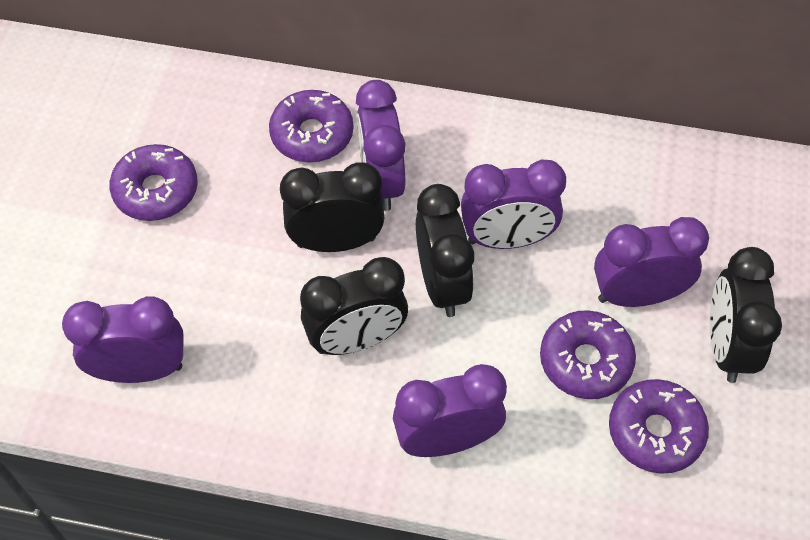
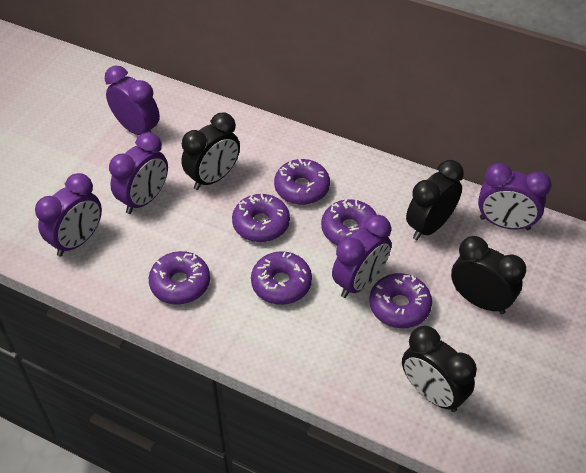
purple donut: 4 -> 6

